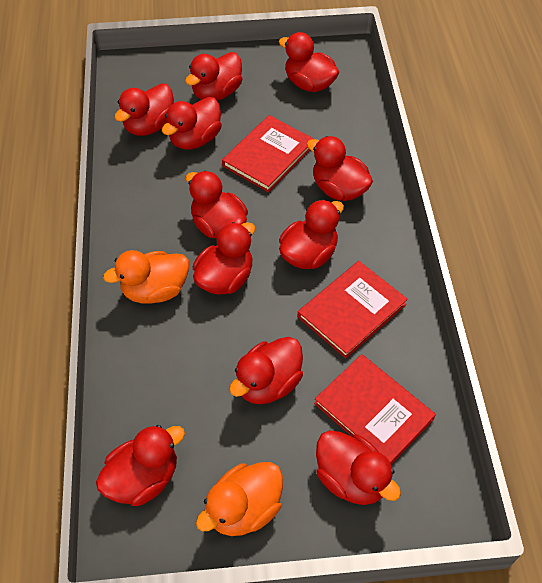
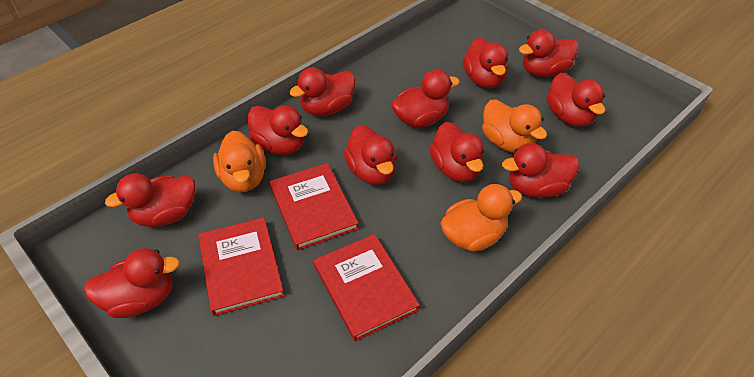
orange duck: 2 -> 3

